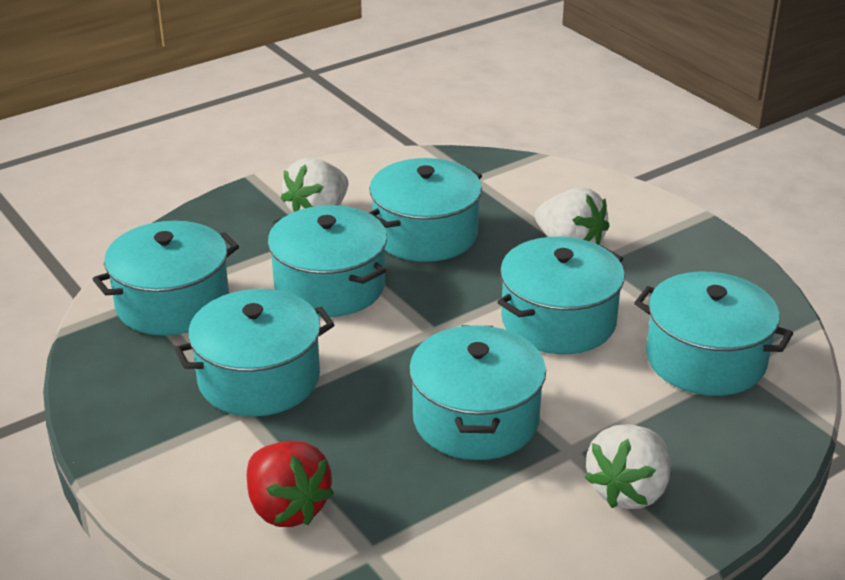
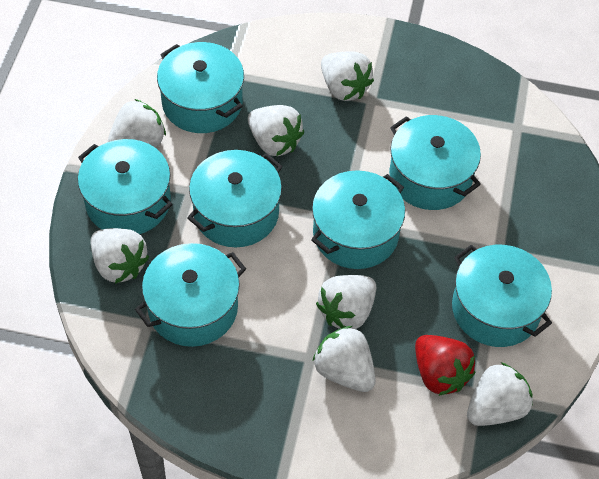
white strawberry: 3 -> 7

